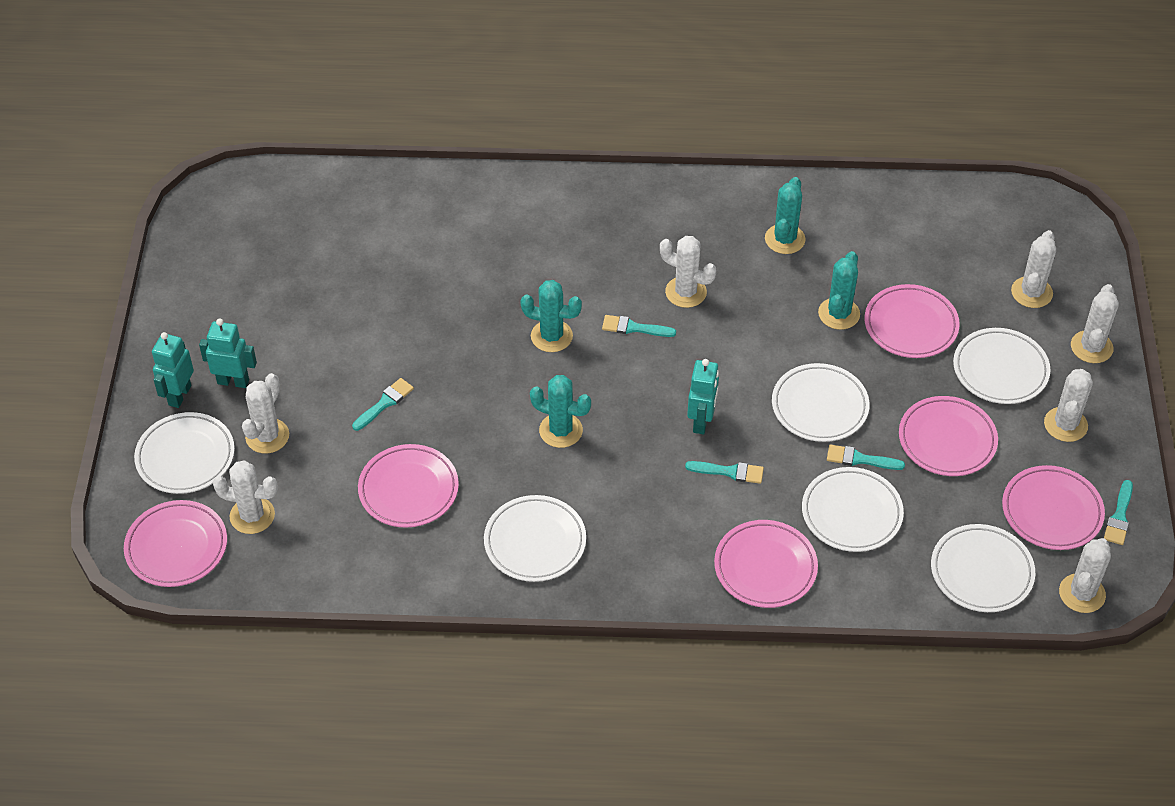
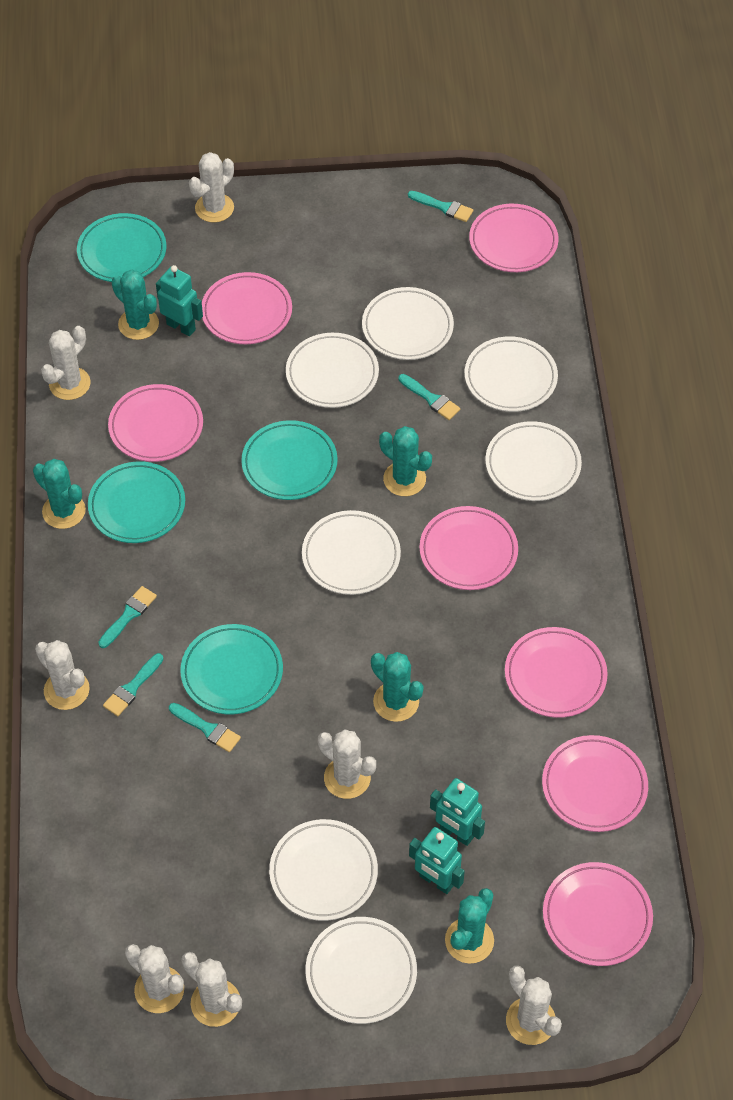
pink plate: 6 -> 7
turquoise cactus: 4 -> 5
turquoise plate: 0 -> 4
white plate: 6 -> 7

